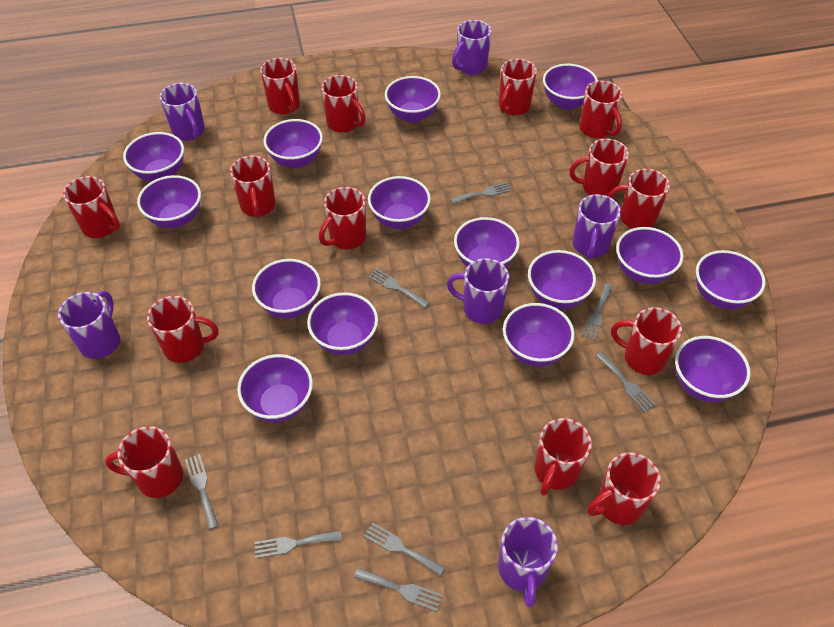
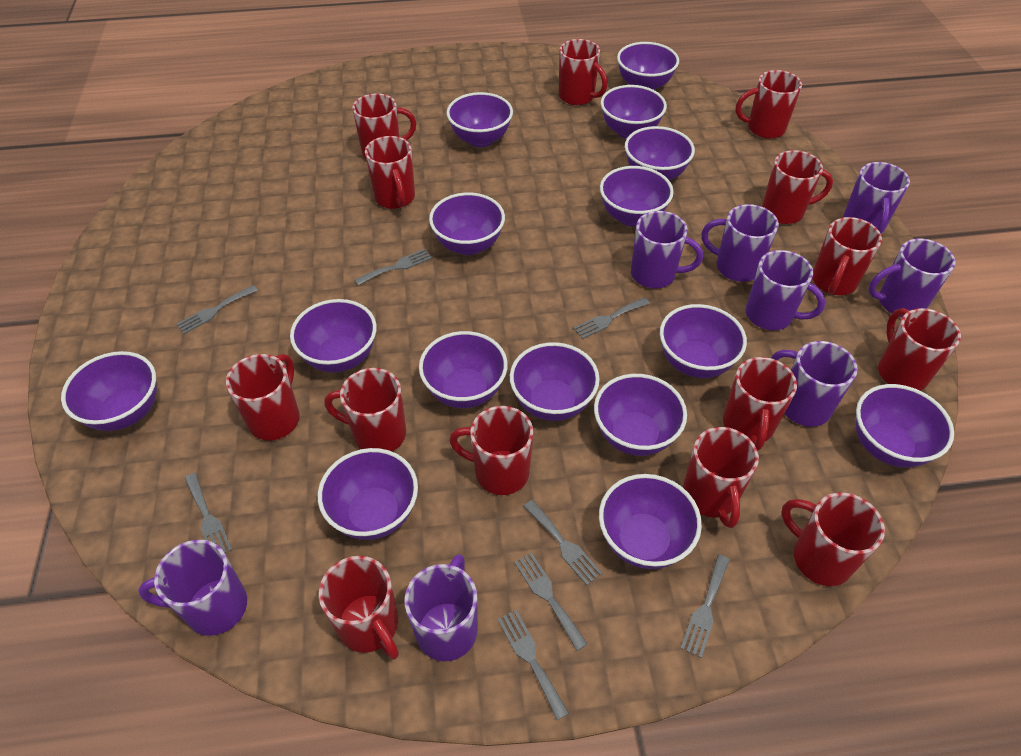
purple mug: 6 -> 8

